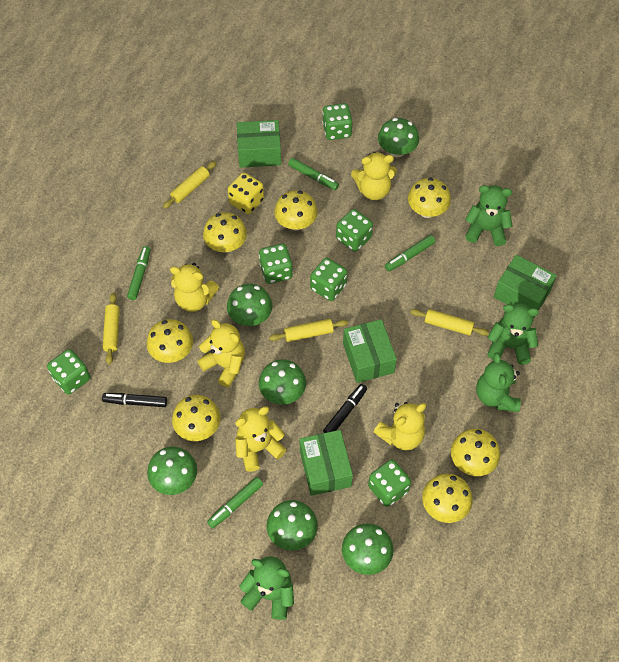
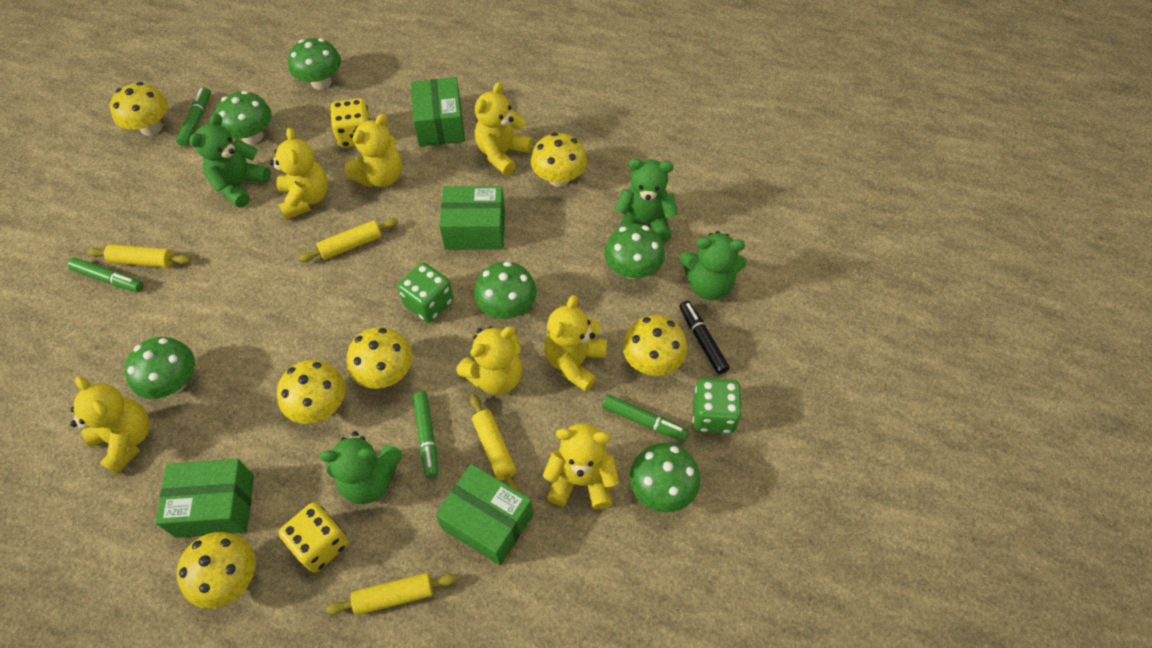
black marker: 2 -> 1
green dice: 6 -> 2
yellow dice: 1 -> 2
yellow mushroom: 7 -> 6
yellow teddy bear: 5 -> 7

